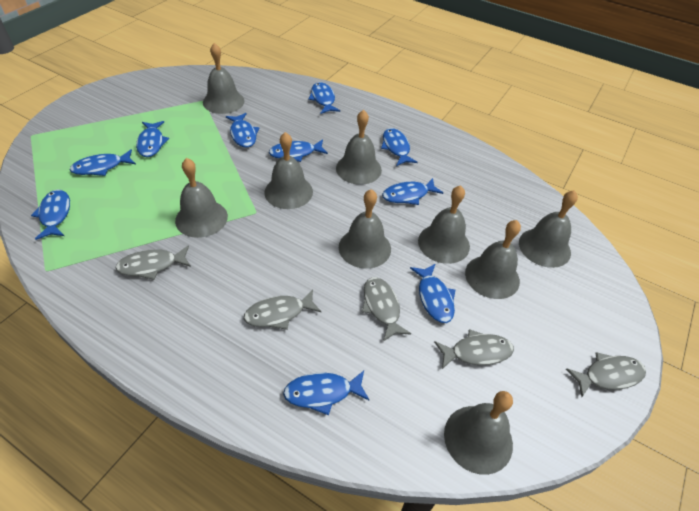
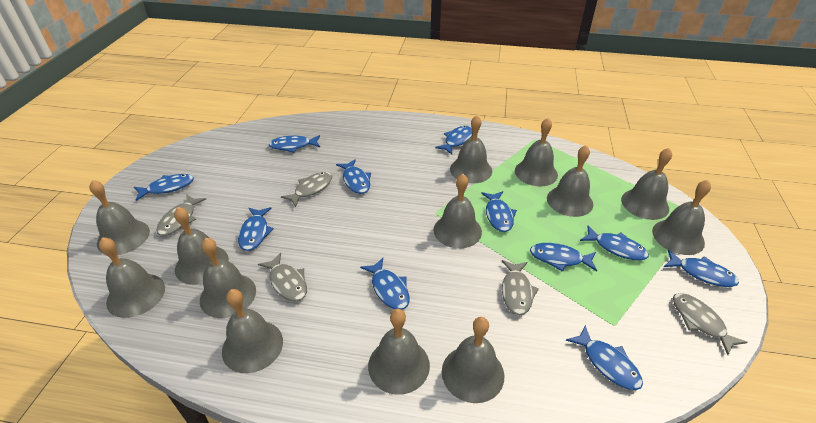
blue fish: 10 -> 11
grey bell: 9 -> 13

